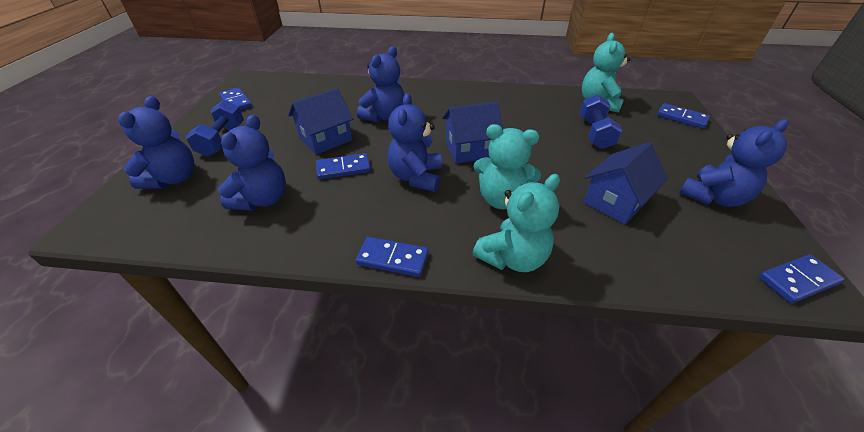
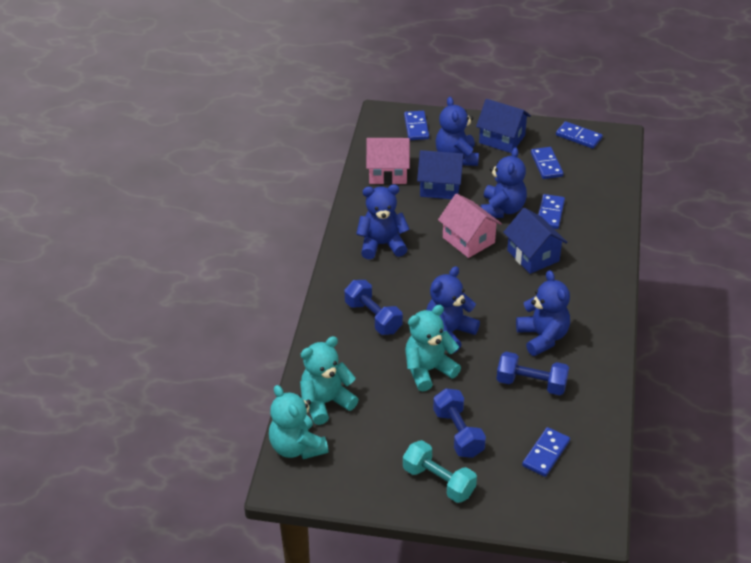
blue dumbbell: 2 -> 3
pink house: 0 -> 2
turquoise dumbbell: 0 -> 1

